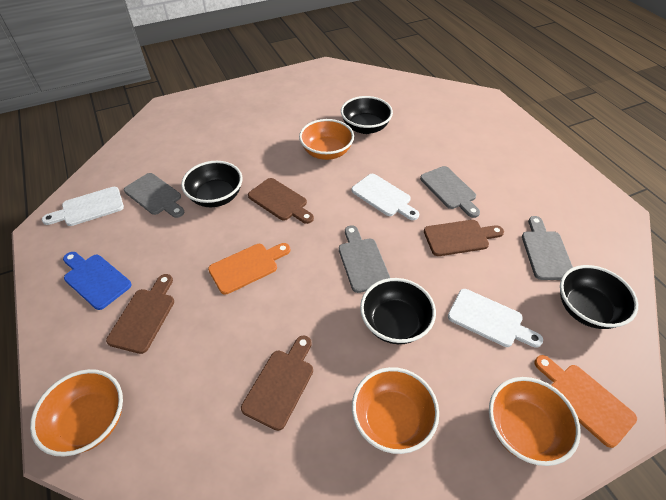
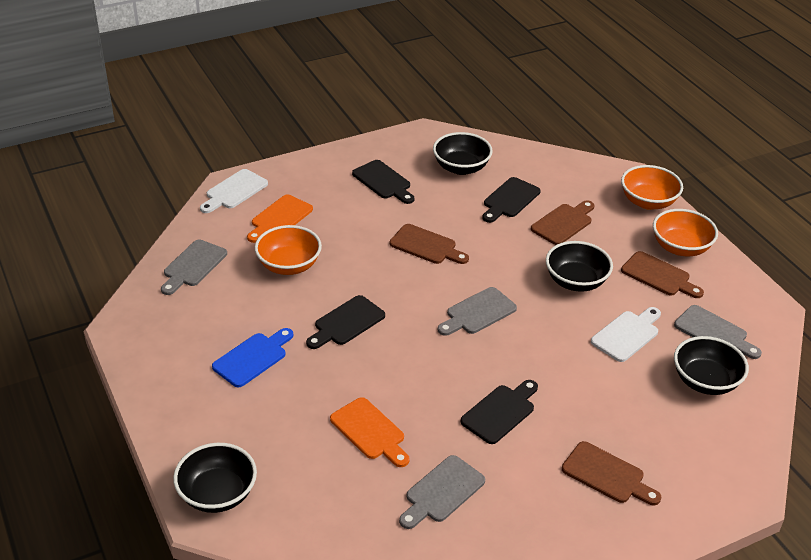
black cutting board: 0 -> 4
orange bowl: 4 -> 3
white cutting board: 3 -> 2

